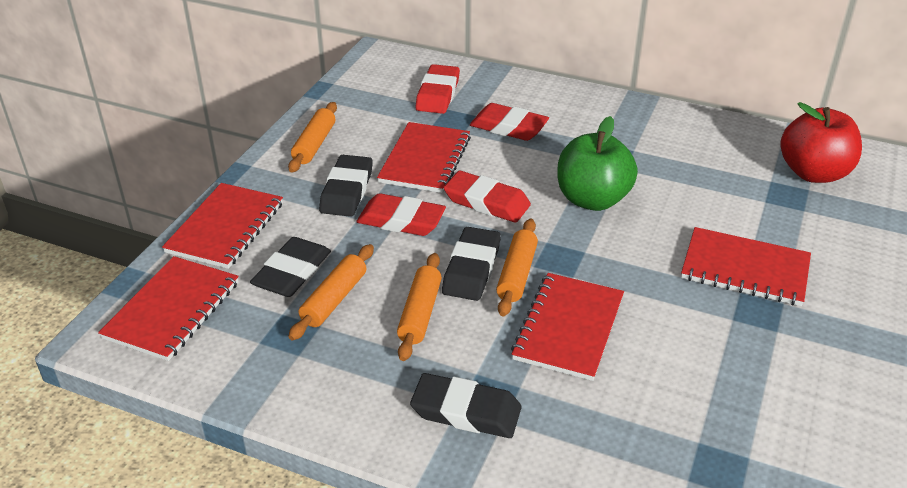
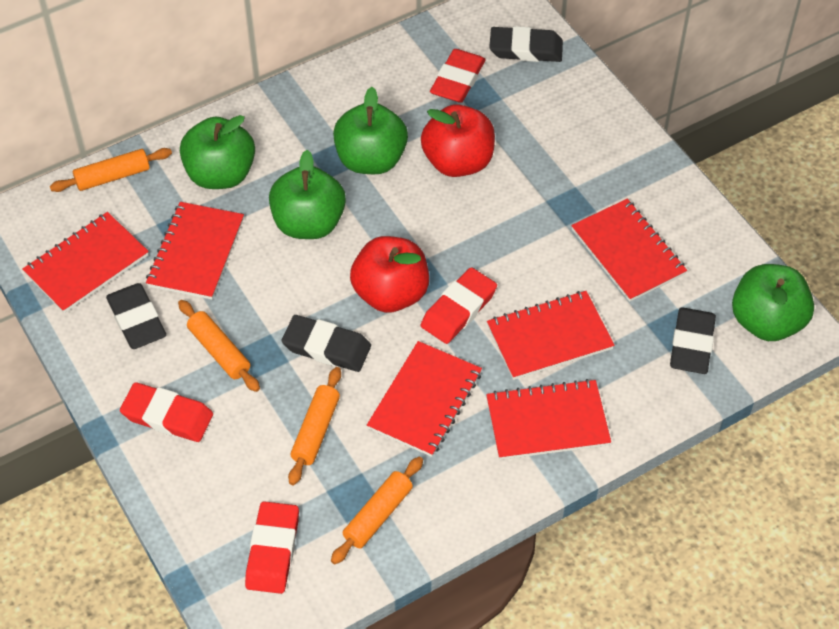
green apple: 1 -> 4
red apple: 1 -> 2
red notebook: 5 -> 6

